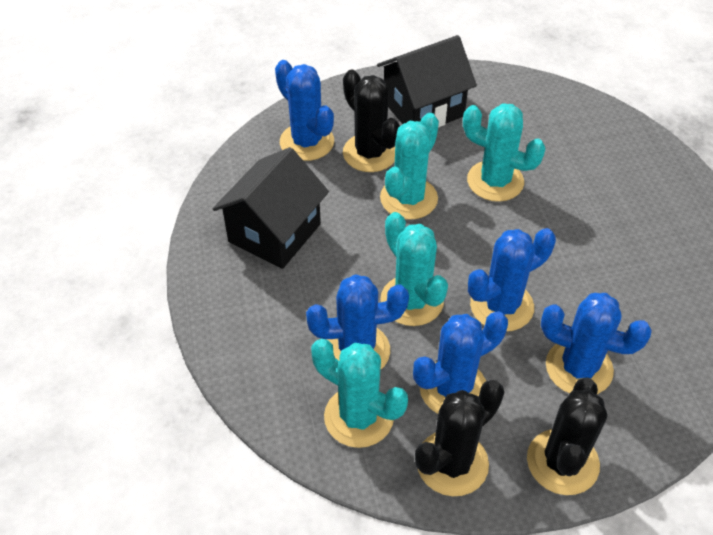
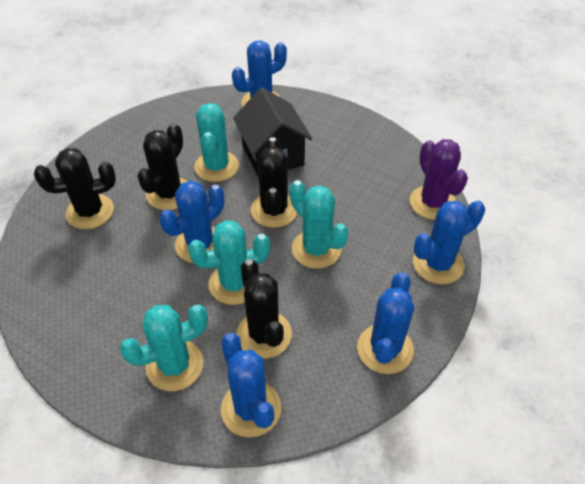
black cactus: 3 -> 4
black house: 2 -> 1
purple cactus: 0 -> 1

